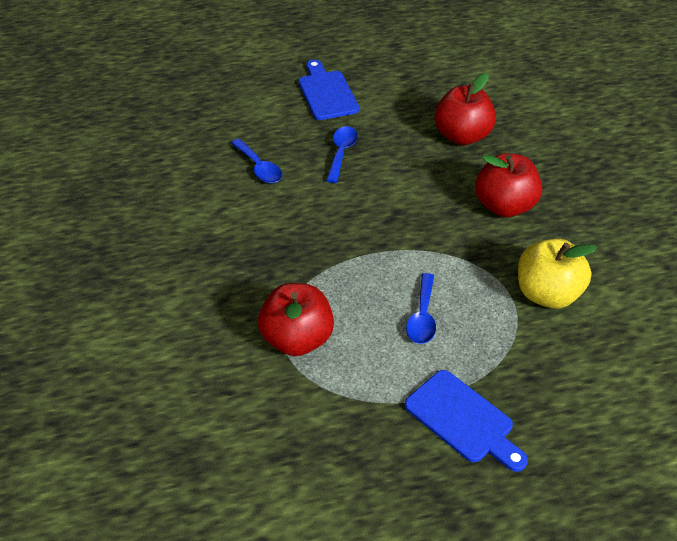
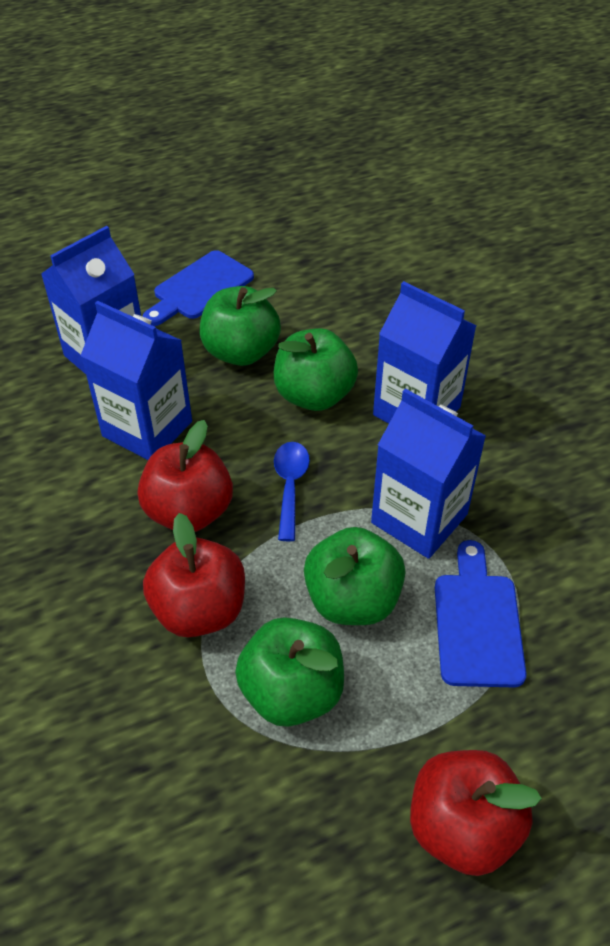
blue carton: 0 -> 4
blue spoon: 3 -> 1
green apple: 0 -> 4
yellow apple: 1 -> 0

